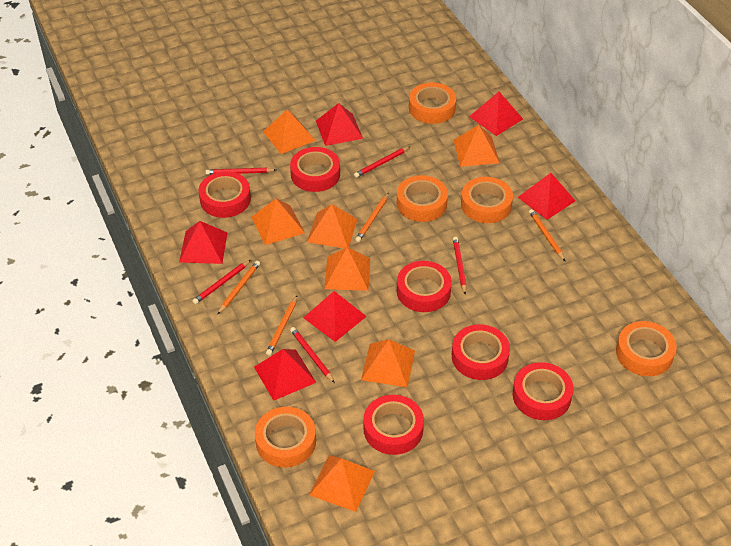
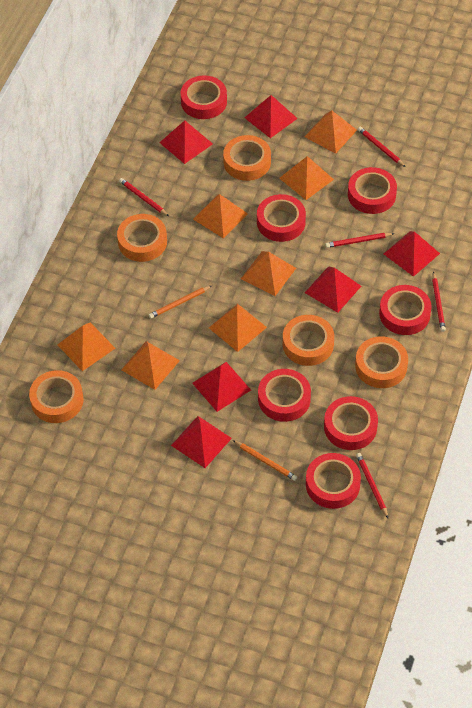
orange pencil: 4 -> 2
red tape: 6 -> 7

